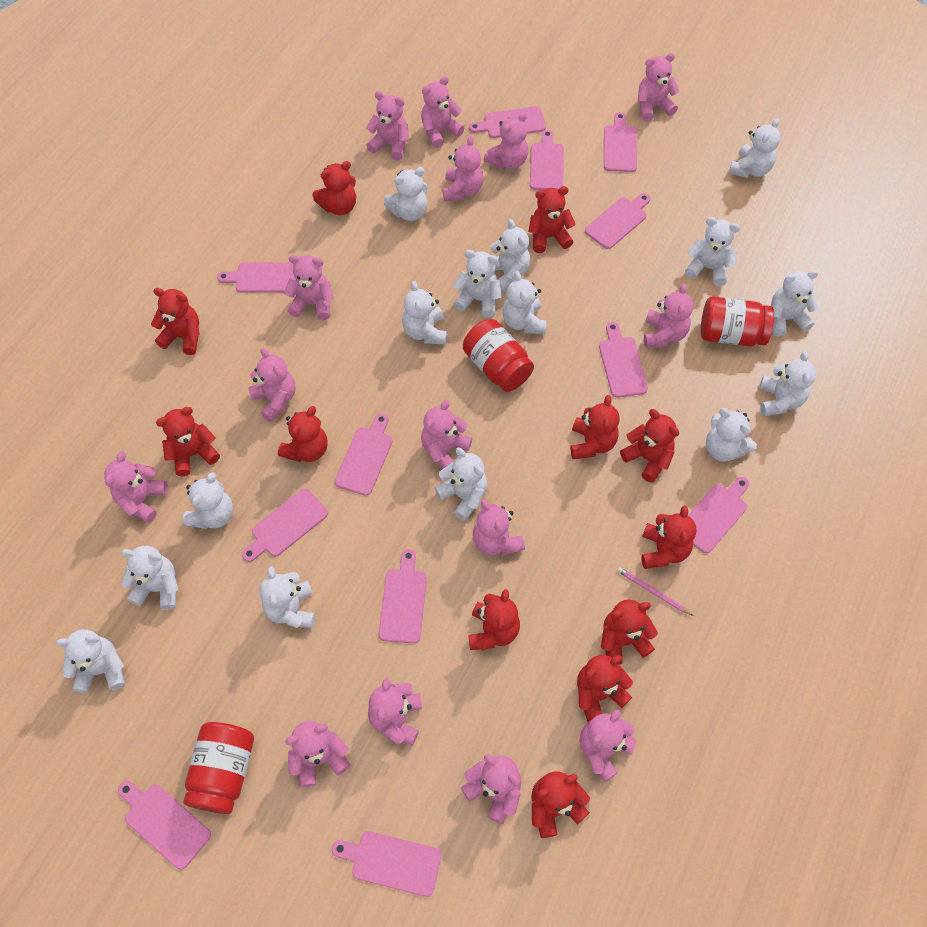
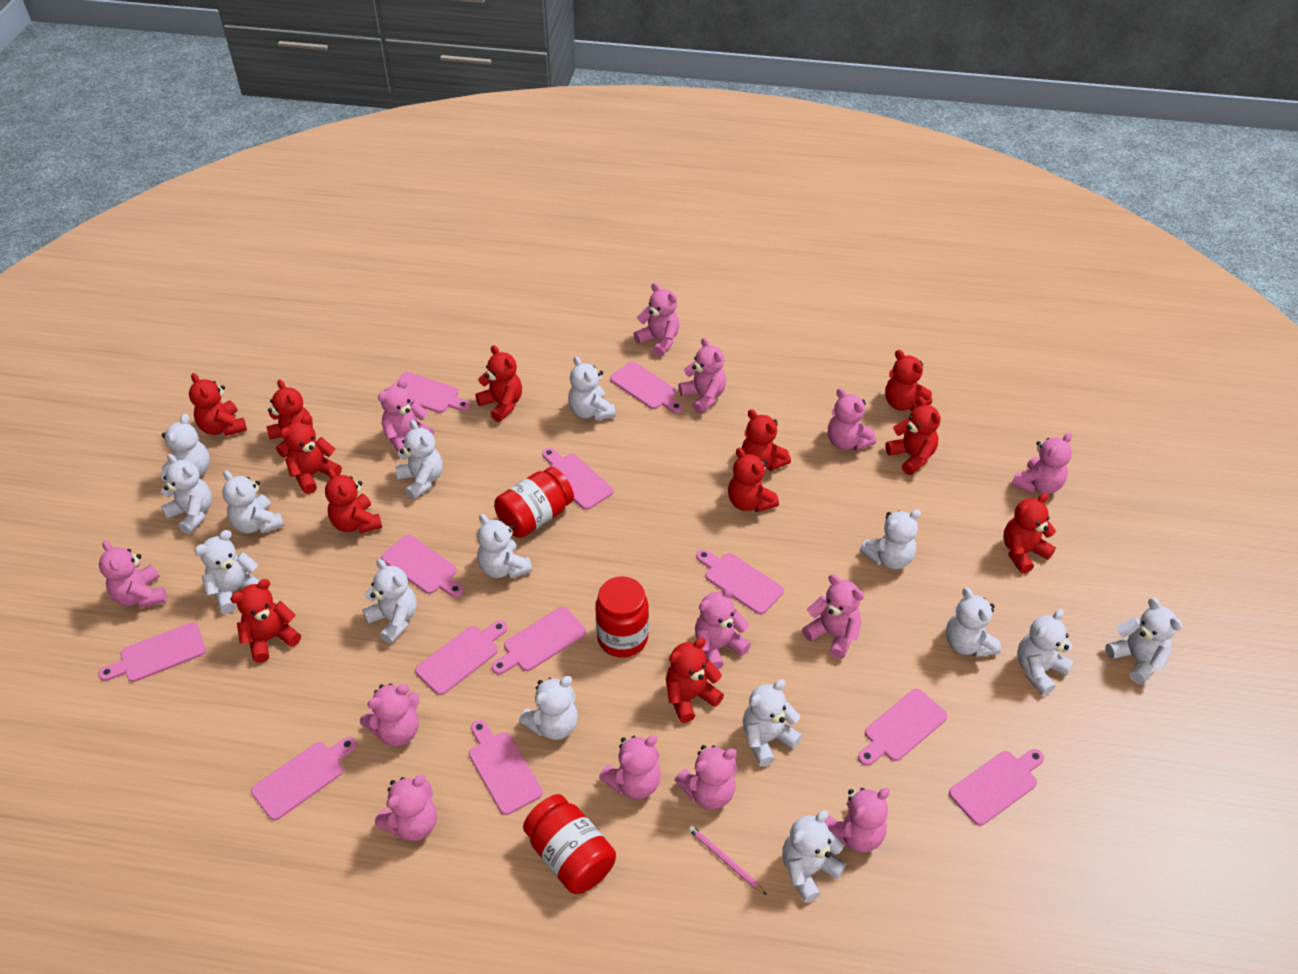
pink teddy bear: 15 -> 13

